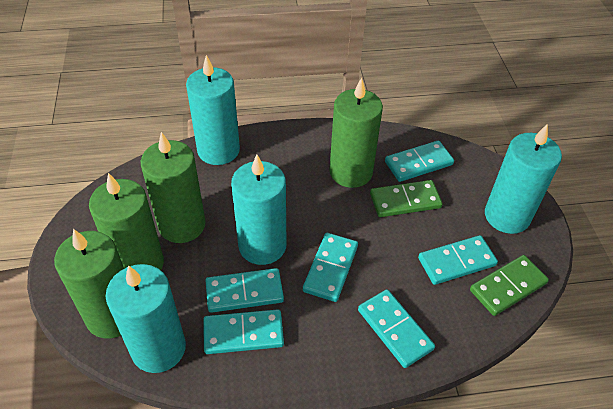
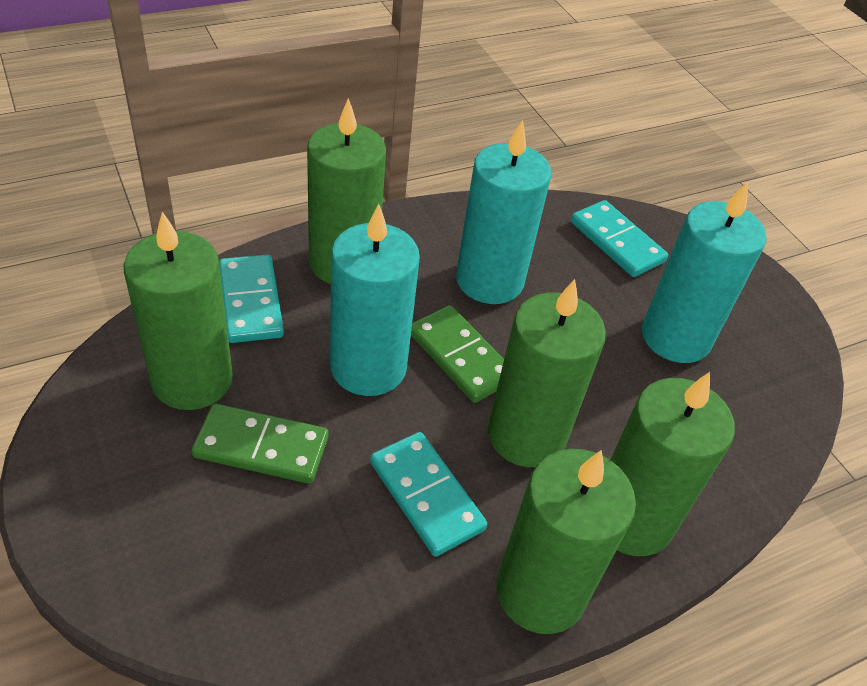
green candle: 4 -> 5
turquoise candle: 4 -> 3
turquoise domino: 6 -> 3

